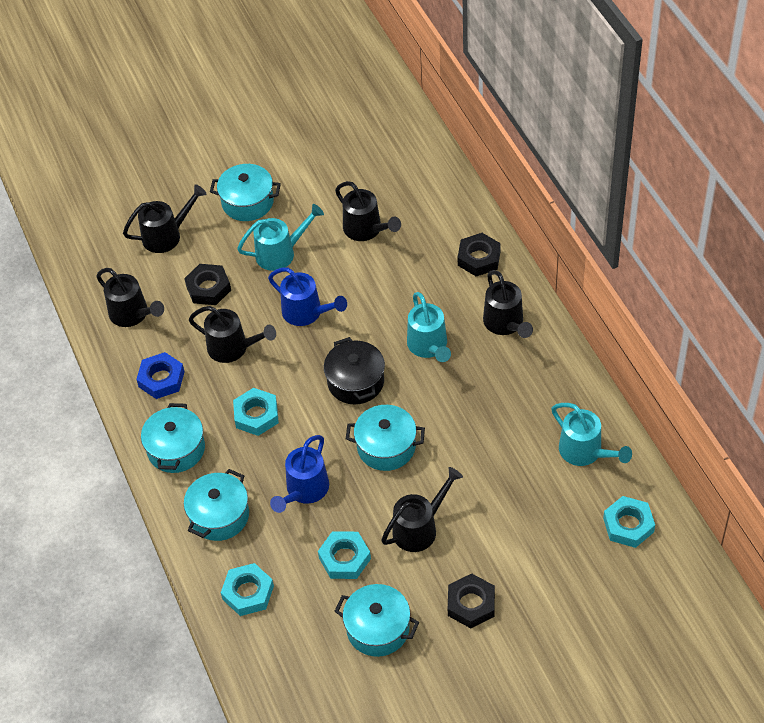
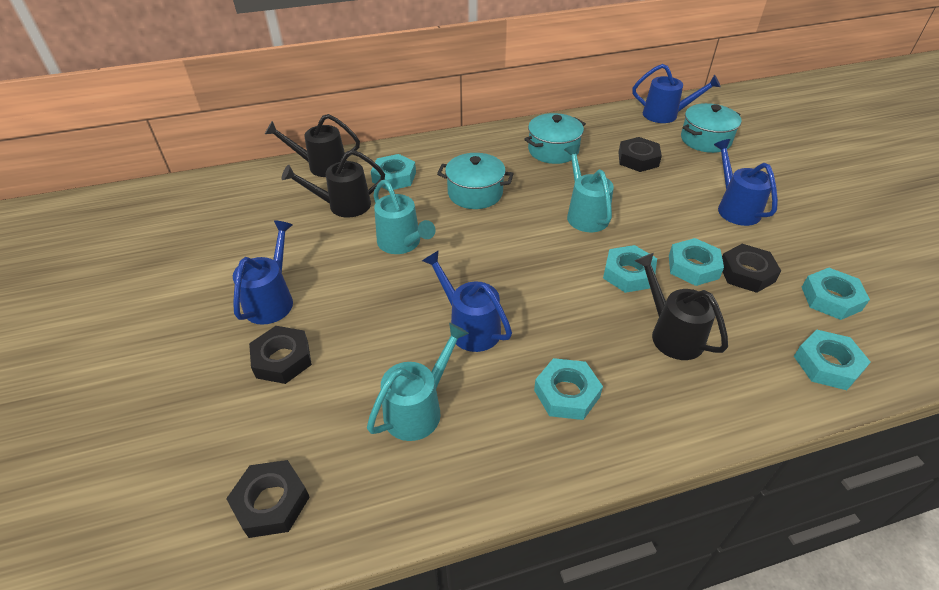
black nut: 3 -> 4
black pot: 1 -> 0
black watering can: 6 -> 3
blue nut: 1 -> 0
blue watering can: 2 -> 4
turquoise nut: 4 -> 6
turquoise pot: 5 -> 3

